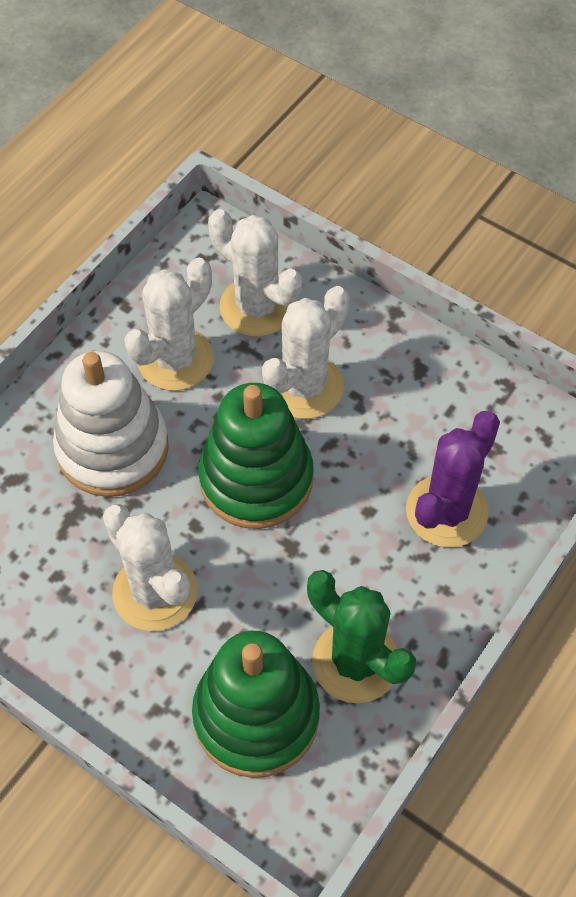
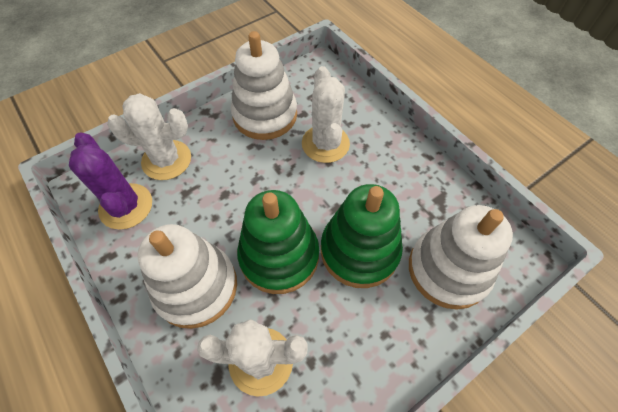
green cactus: 1 -> 0
white cactus: 4 -> 3
white stacking toy: 1 -> 3

